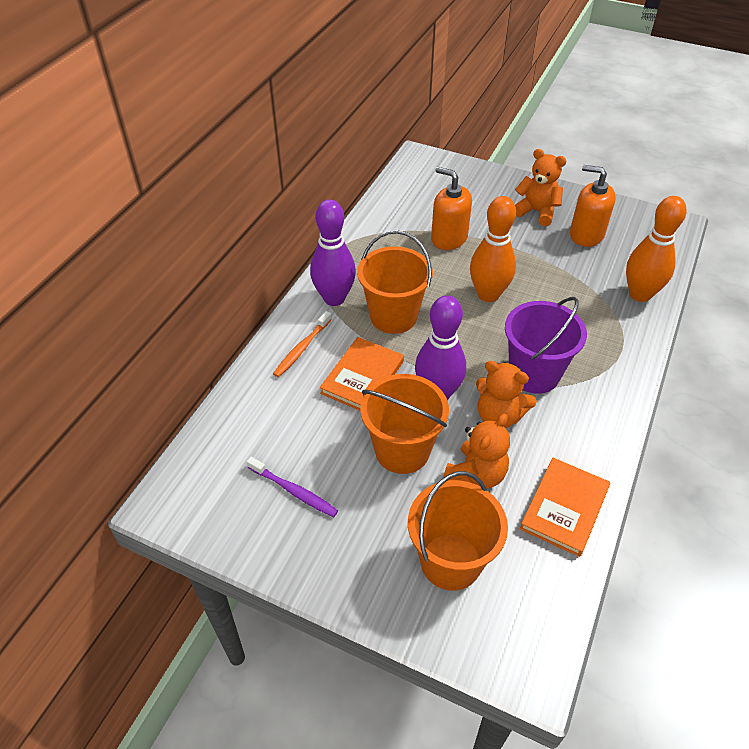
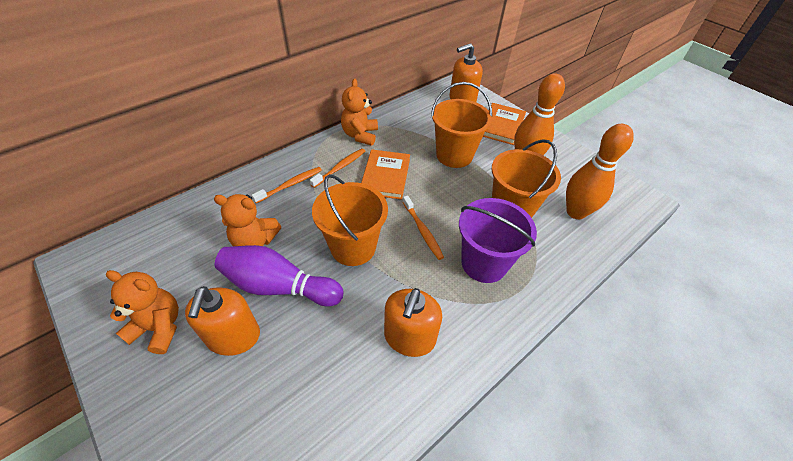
orange soap dispenser: 2 -> 3
orange toothbrush: 1 -> 3
purple bowling pin: 2 -> 1
purple toothbrush: 1 -> 0

